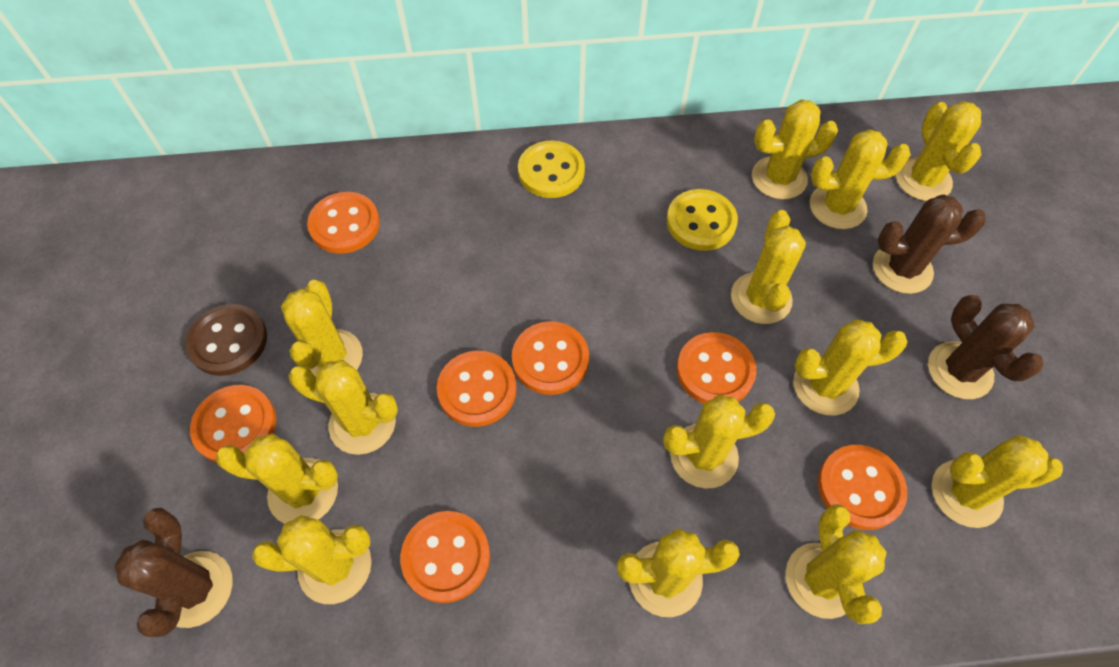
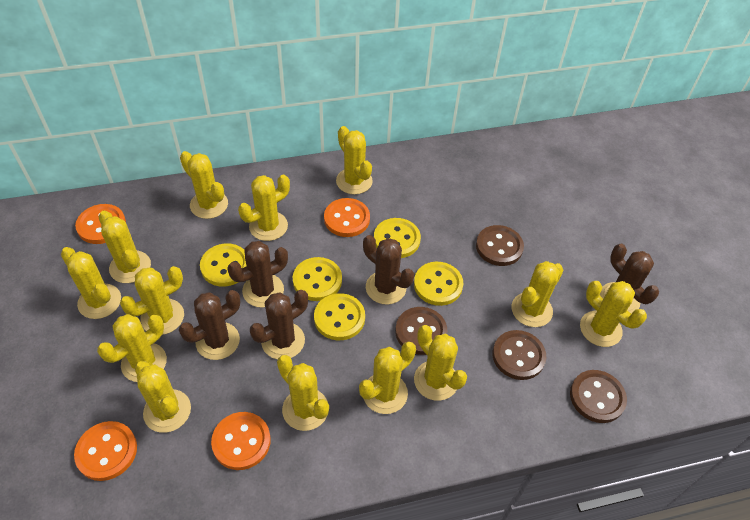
brown button: 1 -> 4
brown cactus: 3 -> 5
orange button: 7 -> 4
yellow button: 2 -> 5

